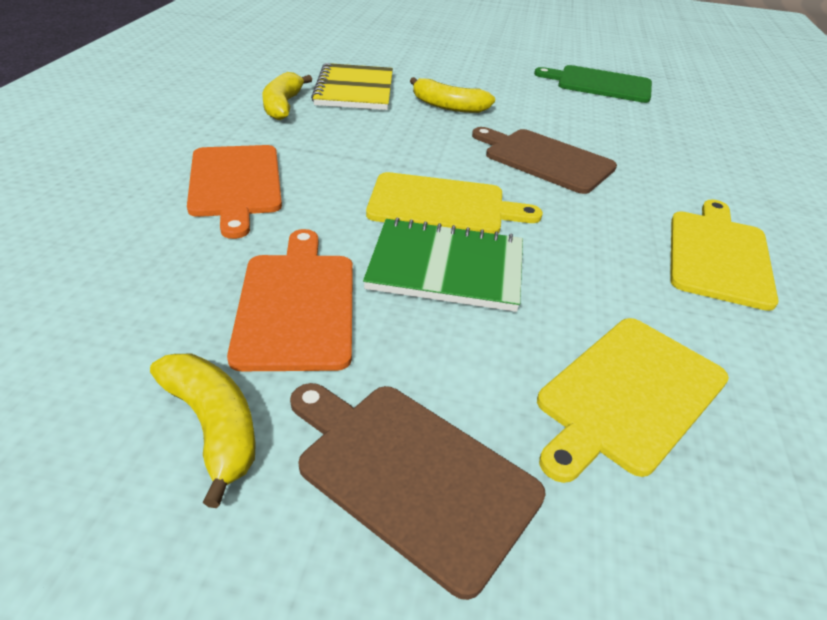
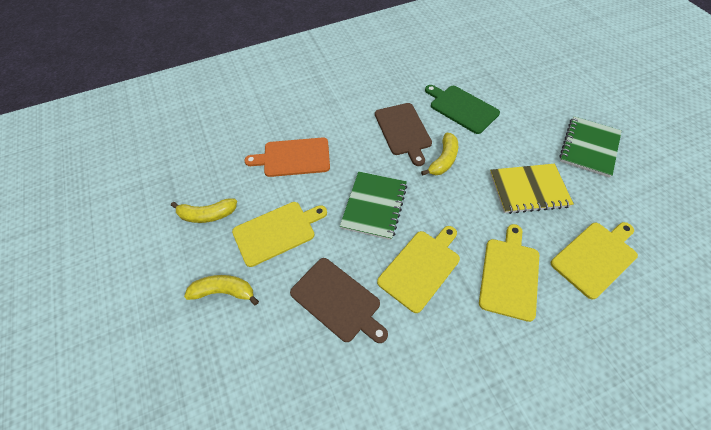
green notebook: 1 -> 2
orange cutting board: 2 -> 1
yellow cutting board: 3 -> 4

